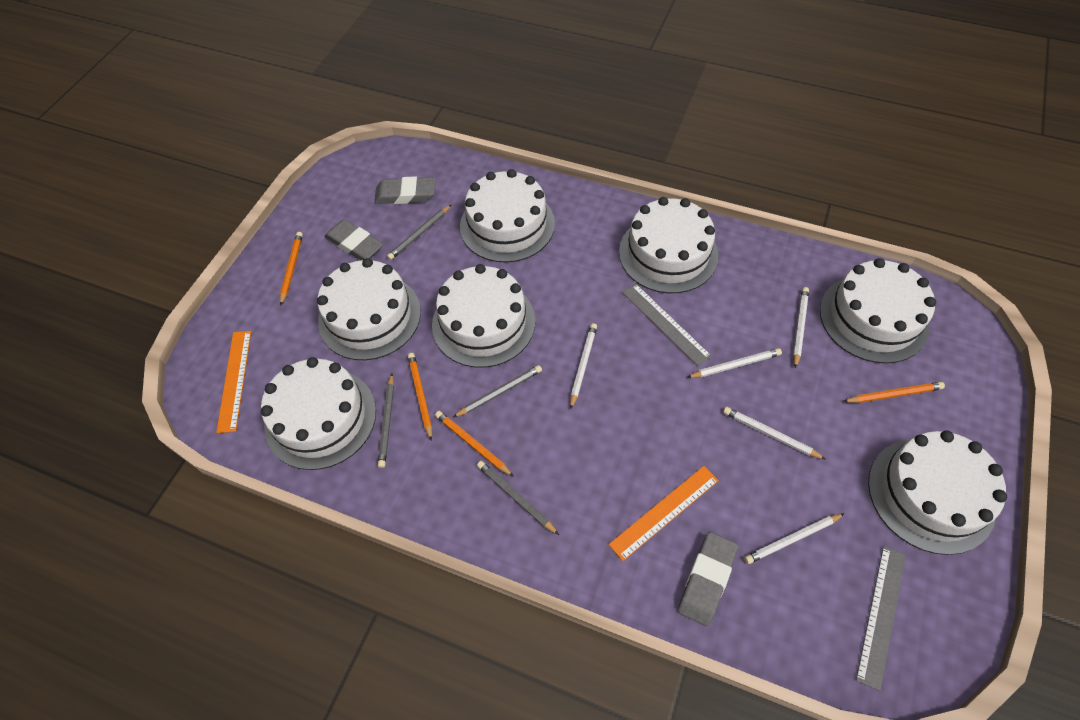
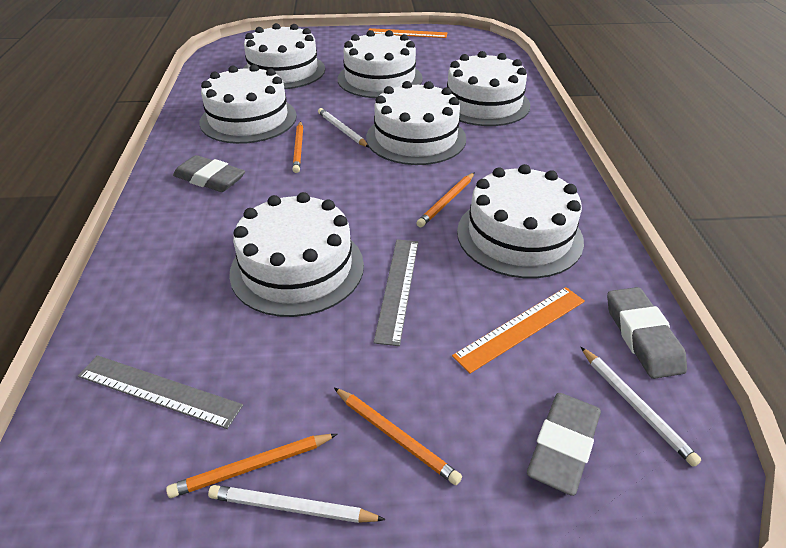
grey pencil: 4 -> 0
white pencil: 5 -> 3

